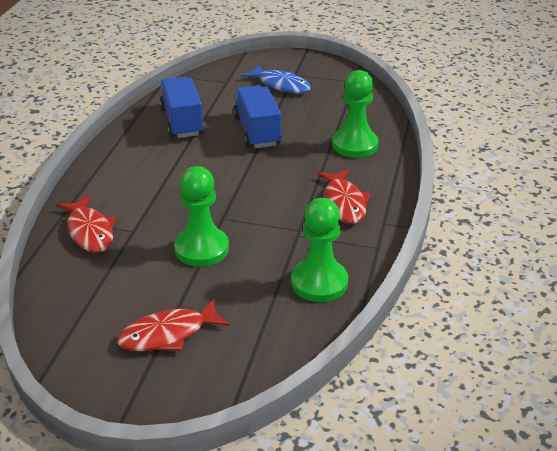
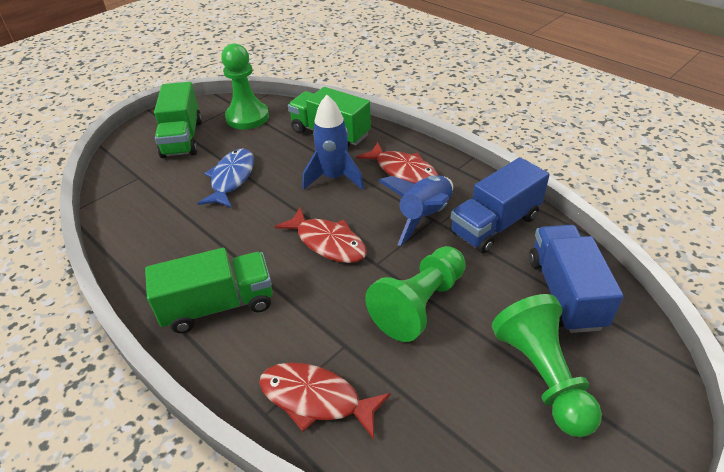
blue rocket: 0 -> 2
green truck: 0 -> 3

